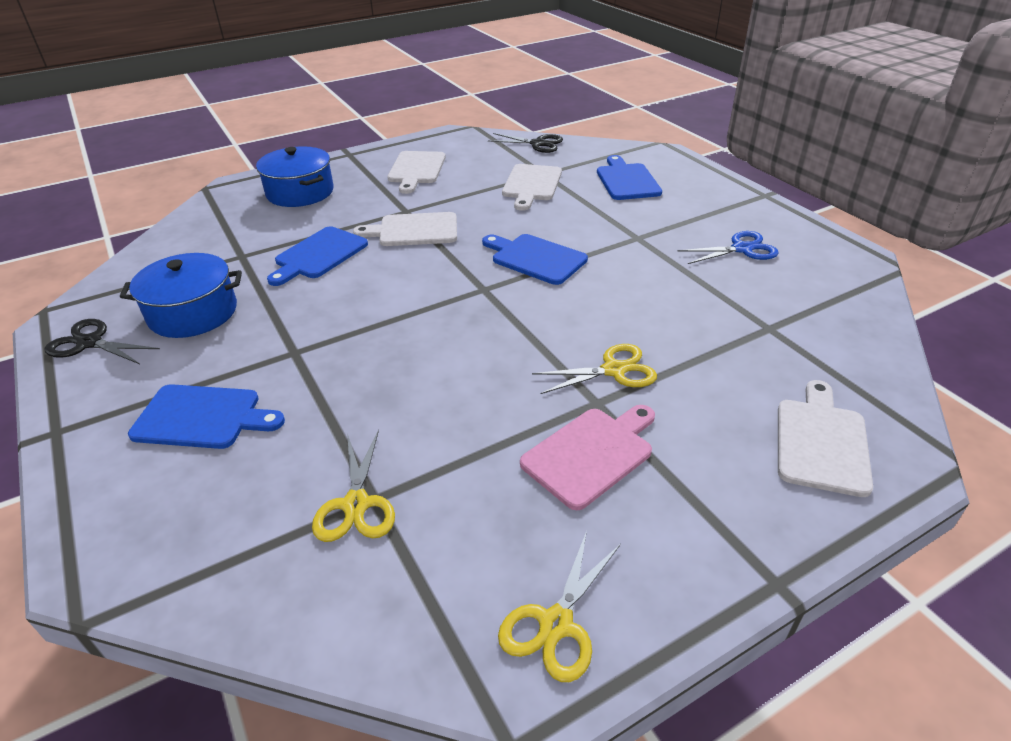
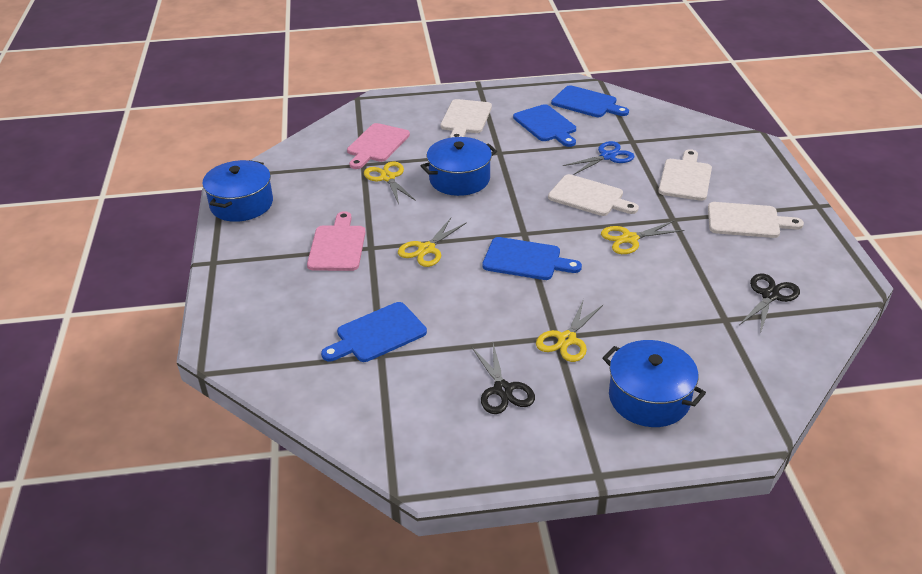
blue pot: 2 -> 3
pink cutting board: 1 -> 2
yellow scissors: 3 -> 4

